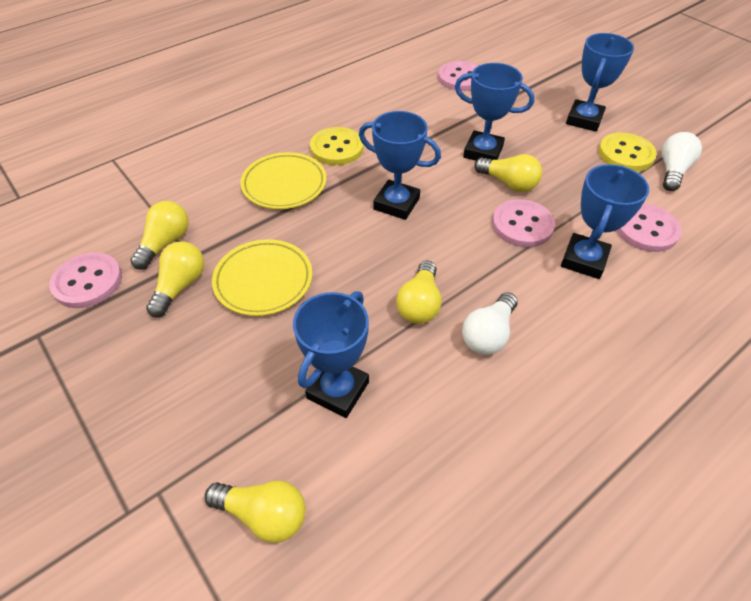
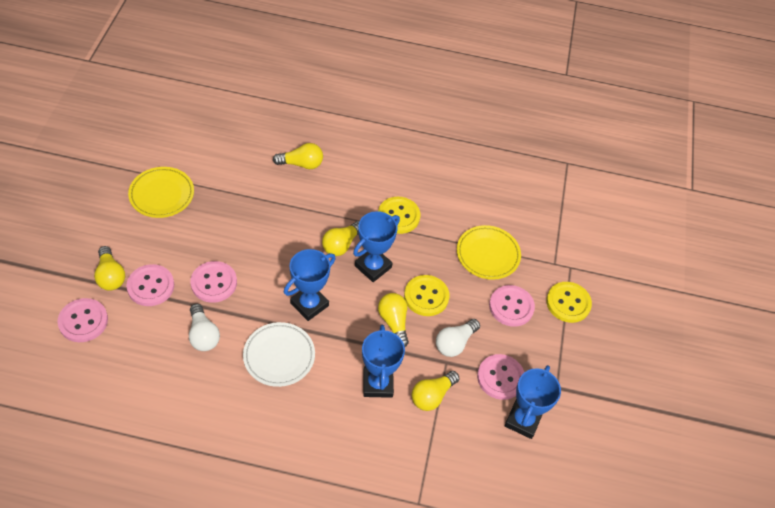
blue trophy: 5 -> 4
pink button: 4 -> 5
white plate: 0 -> 1
yellow button: 2 -> 3

